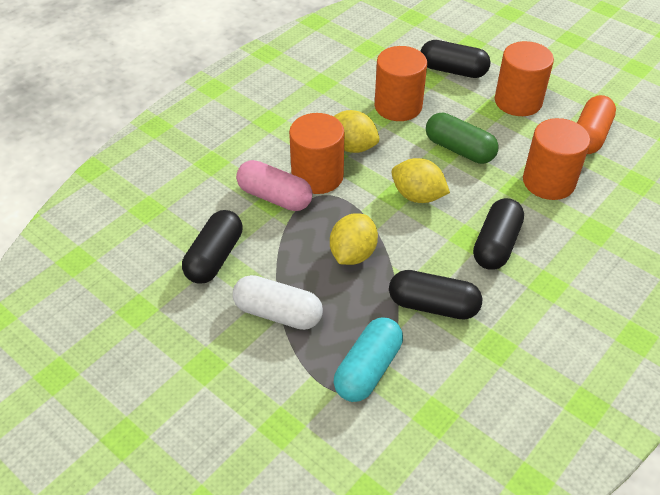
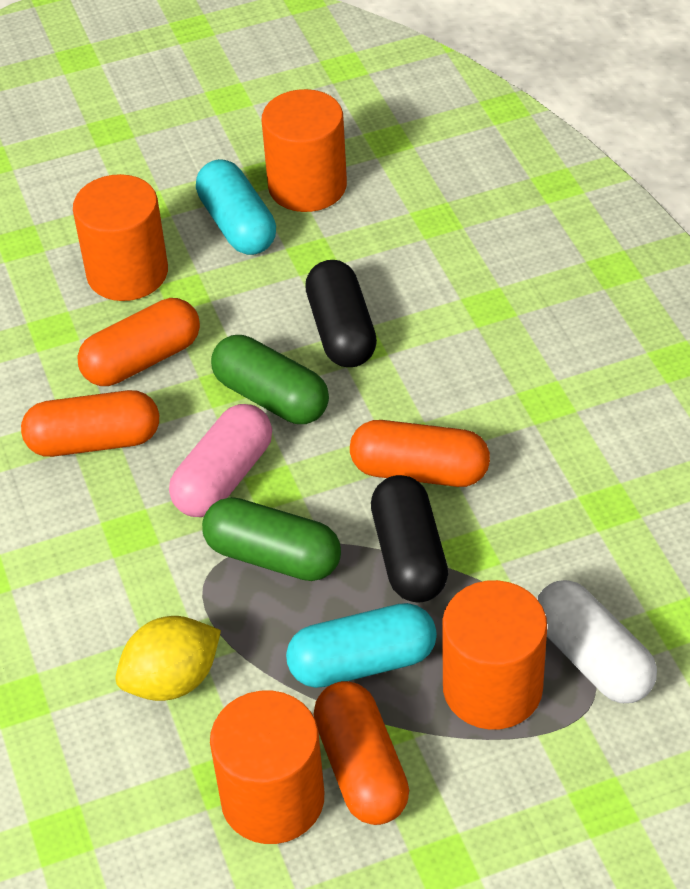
black capsule: 4 -> 2
green capsule: 1 -> 2
orange capsule: 1 -> 4
turquoise capsule: 1 -> 2
yellow lemon: 3 -> 1

